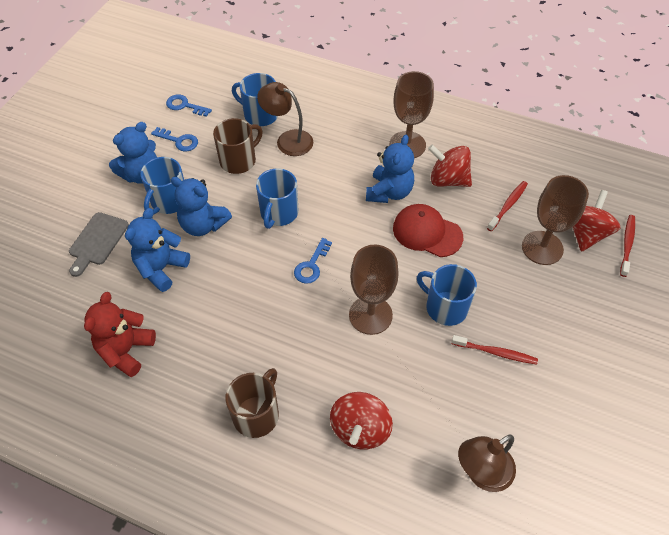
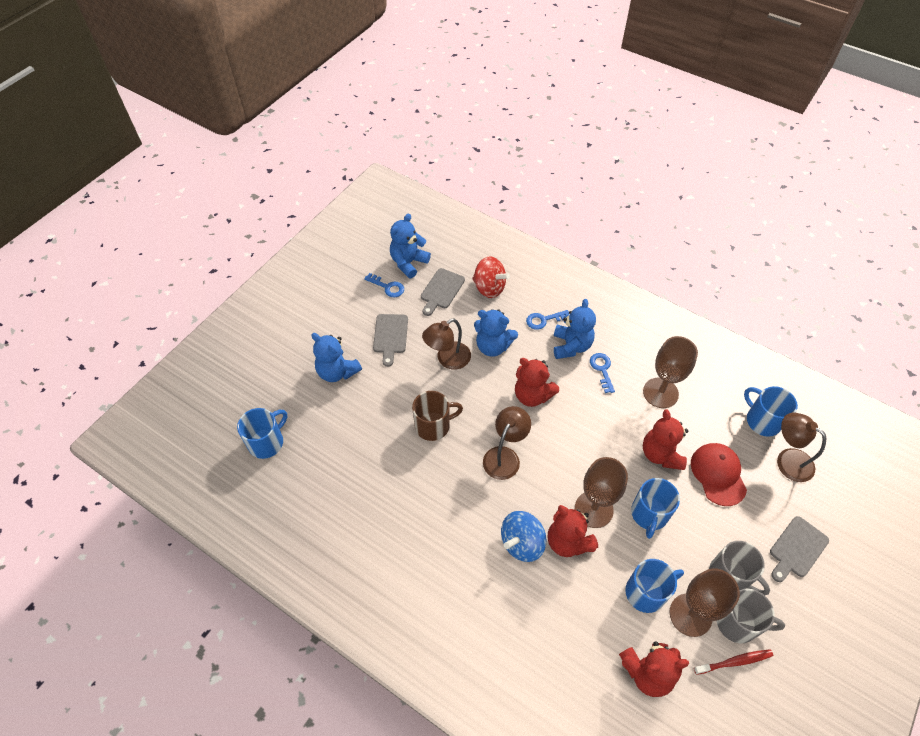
blue spinning top: 0 -> 1
brown lamp: 2 -> 3
brown mug: 2 -> 1
grey cutting board: 1 -> 3
grey mug: 0 -> 2
red spinning top: 3 -> 1
red teddy bear: 1 -> 4
red toothbrush: 3 -> 1

